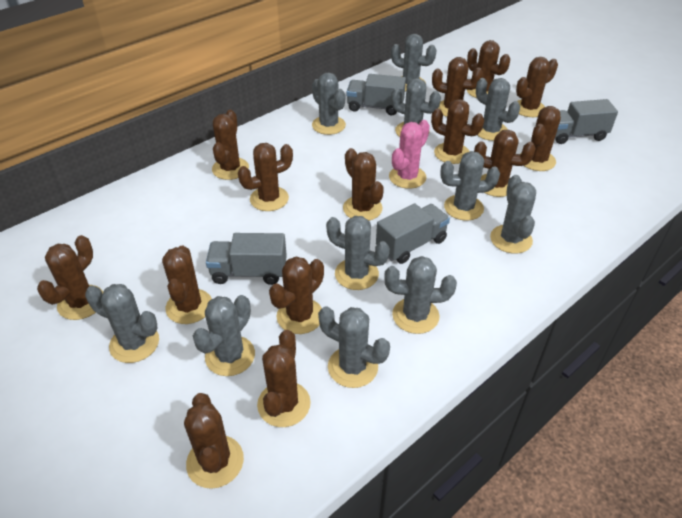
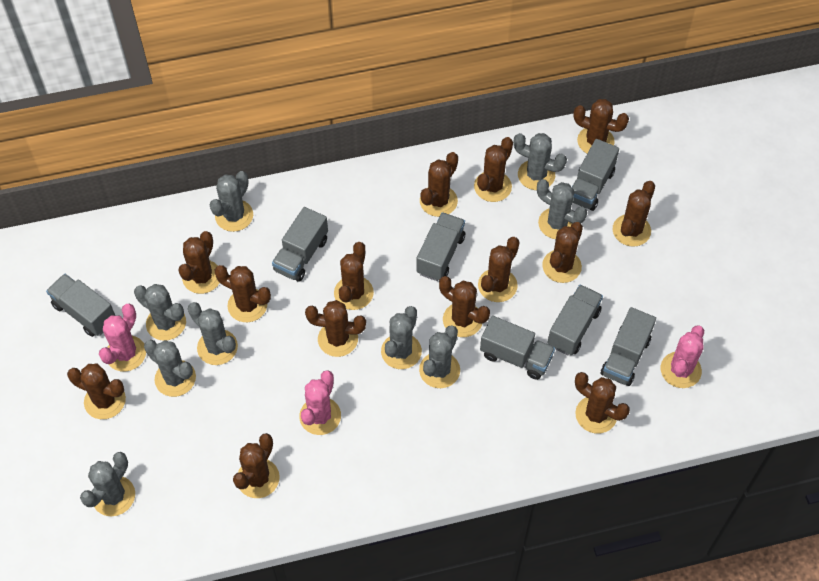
grey cactus: 11 -> 9
grey truck: 4 -> 7
pink cactus: 1 -> 3

